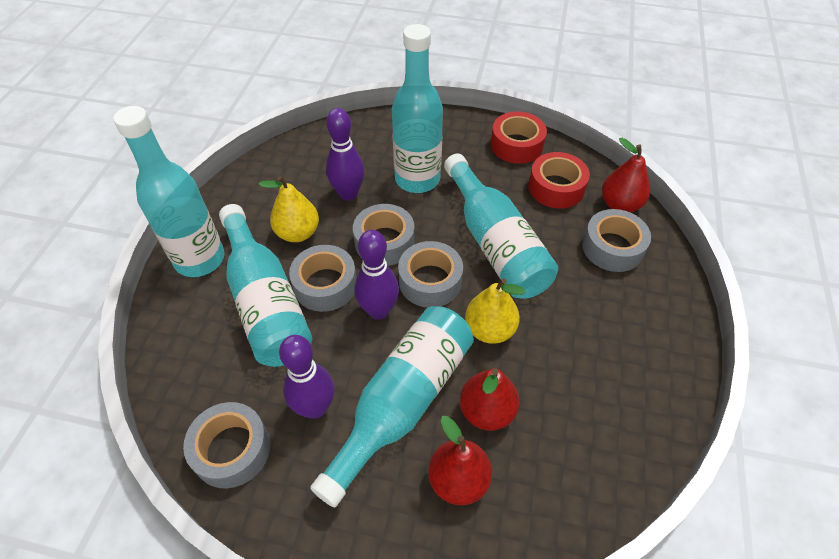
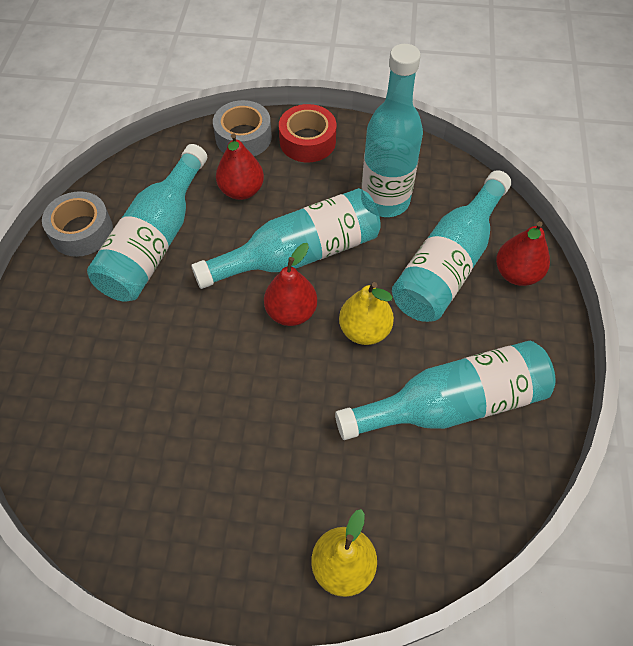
grey tape: 5 -> 2
purple bowling pin: 3 -> 0
red tape: 2 -> 1

